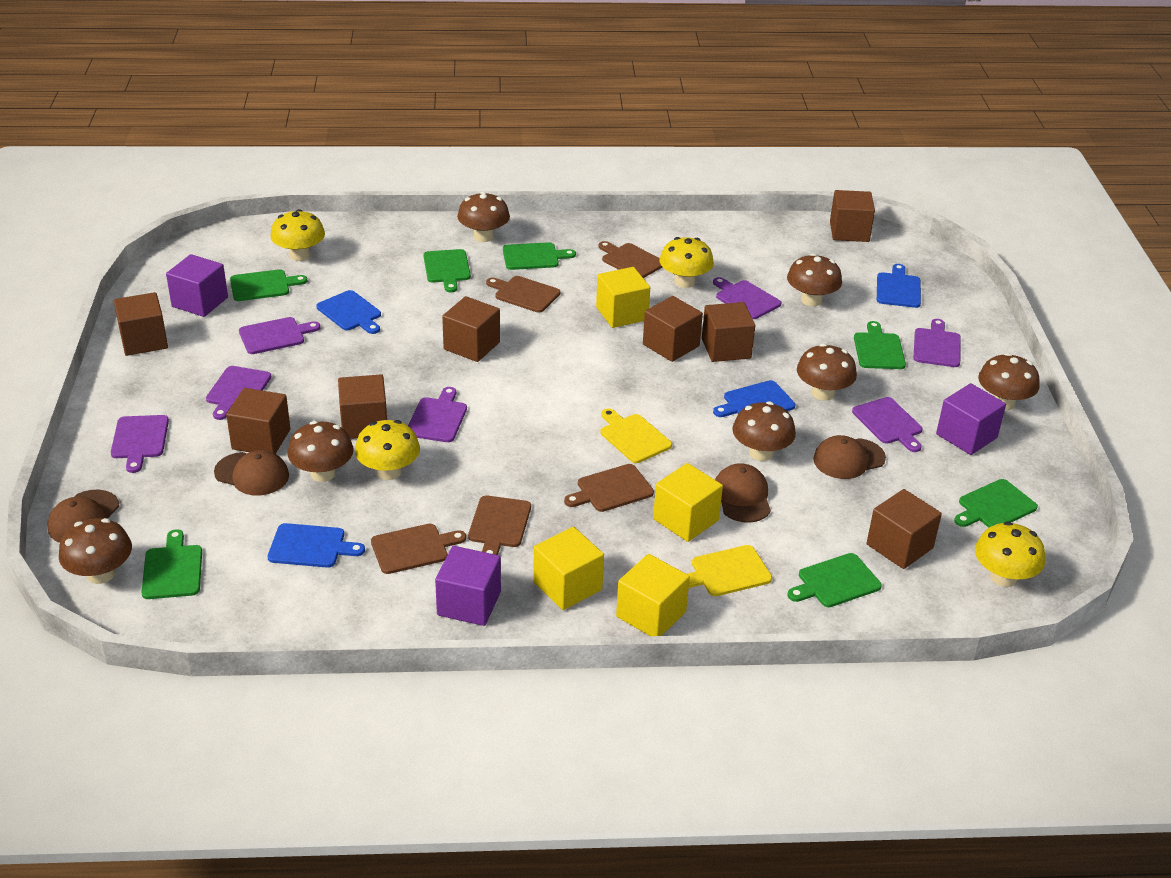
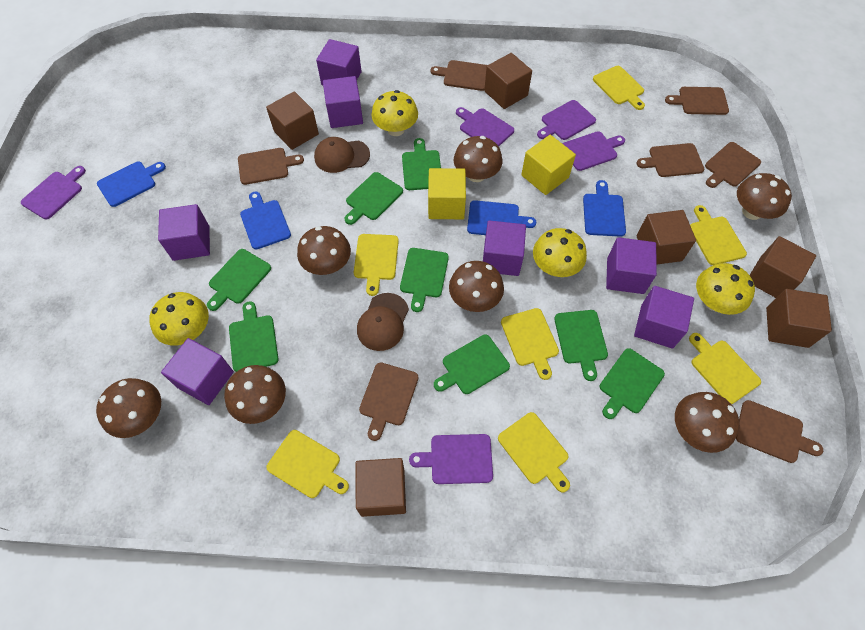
brown cap: 4 -> 2
brown cube: 8 -> 6
brown cutting board: 5 -> 7
green cutting board: 7 -> 8
purple cube: 3 -> 7
purple cutting board: 7 -> 5
yellow cube: 4 -> 2
yellow cutting board: 2 -> 7

